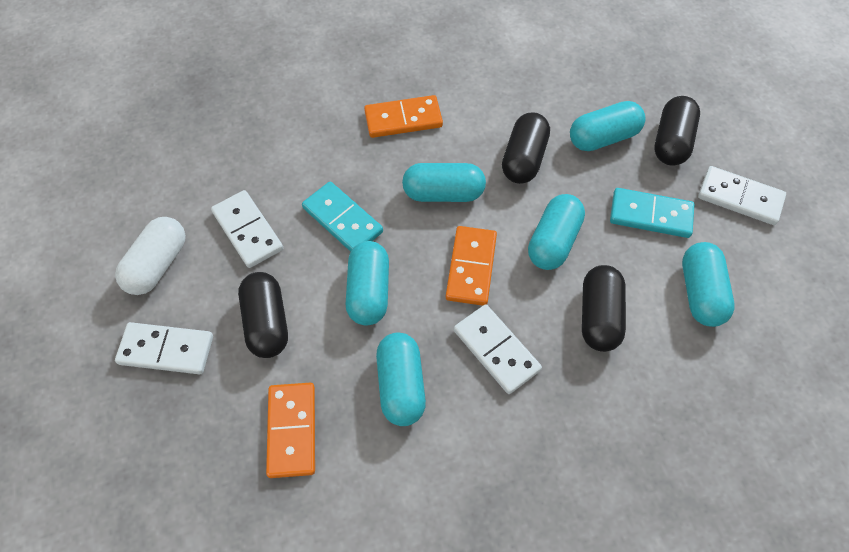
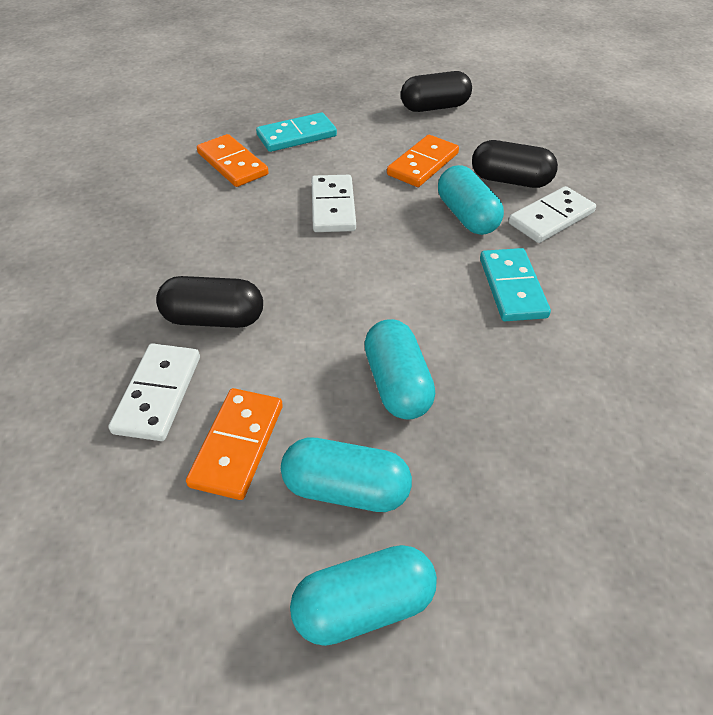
black capsule: 4 -> 3
turquoise capsule: 6 -> 4
white capsule: 1 -> 0
white domino: 4 -> 3

